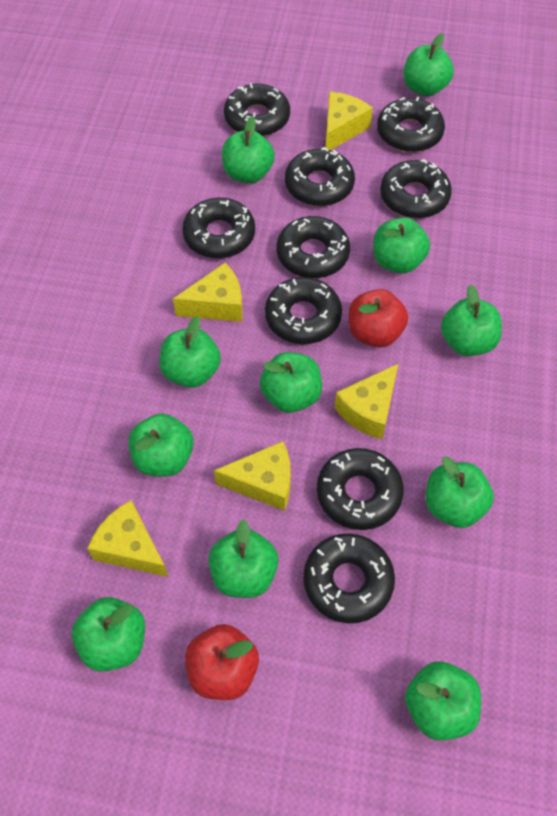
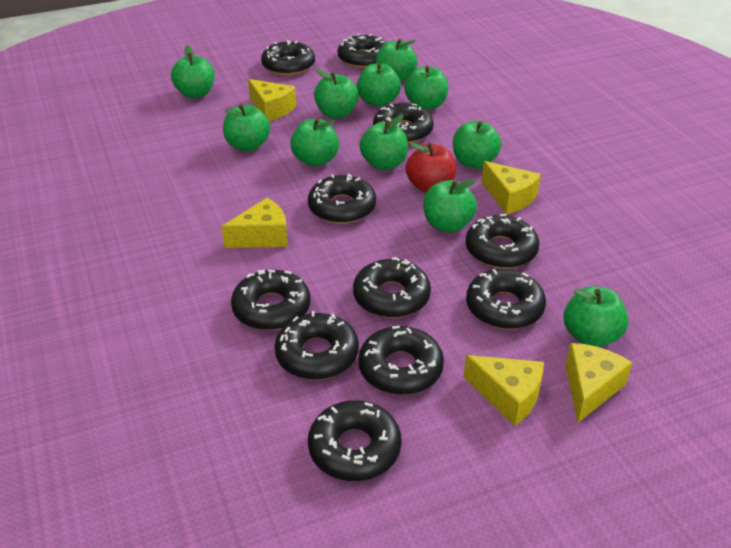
black donut: 9 -> 11
red apple: 2 -> 1

